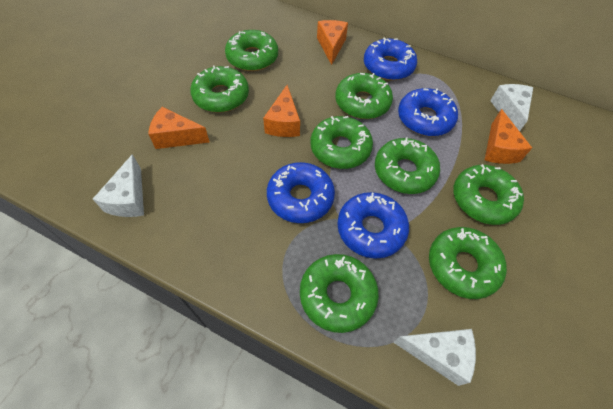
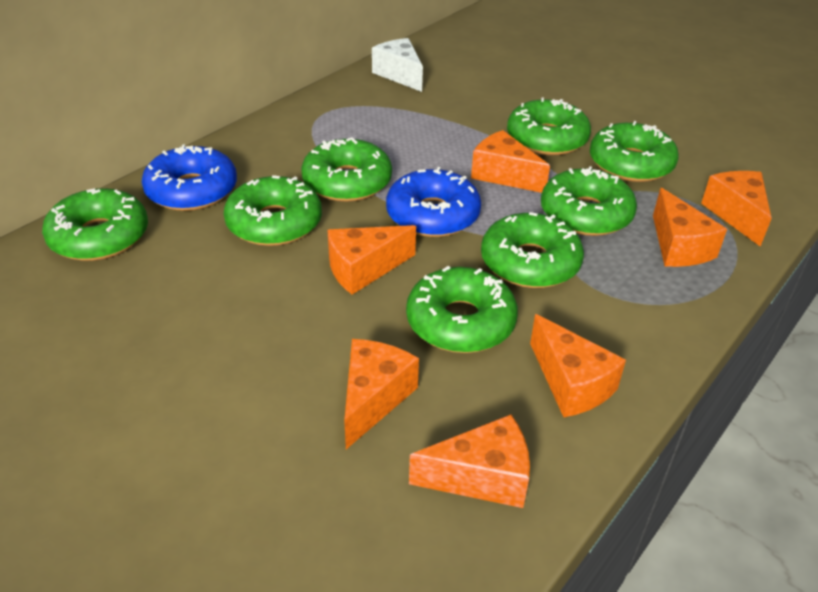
blue donut: 4 -> 2
orange cheese: 4 -> 7
white cheese: 3 -> 1

